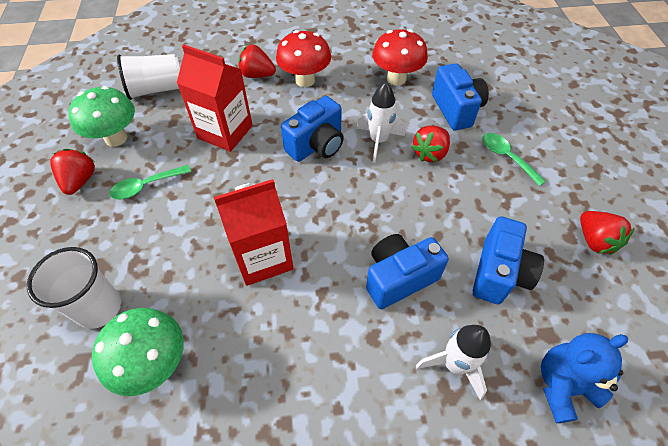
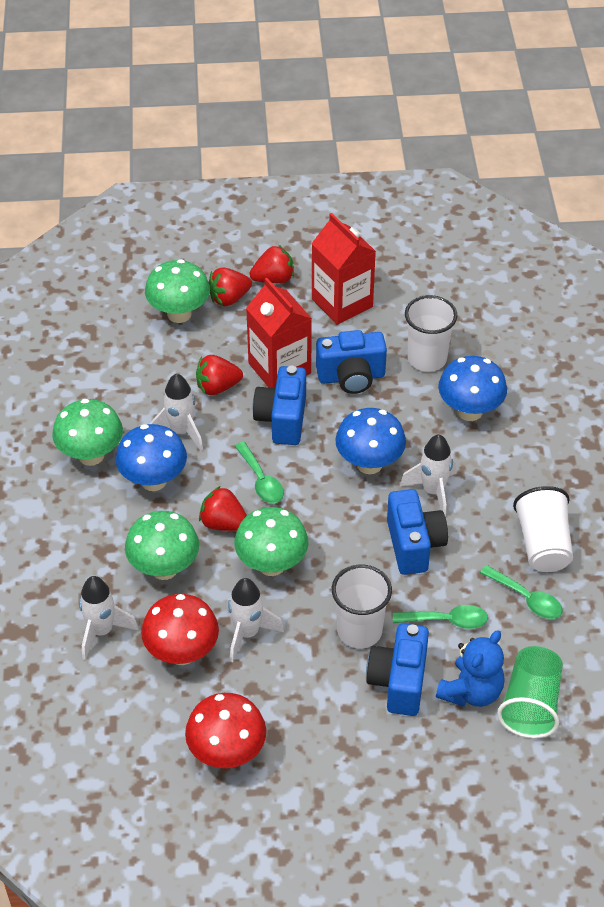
blue mushroom: 0 -> 3
green cup: 0 -> 1
green mushroom: 2 -> 4
green spoon: 2 -> 3
white cup: 2 -> 3
white rocket: 2 -> 4

